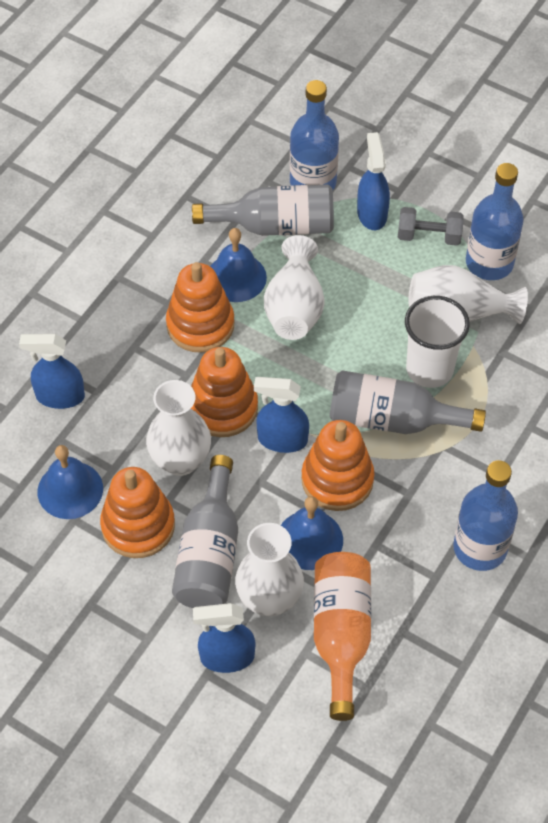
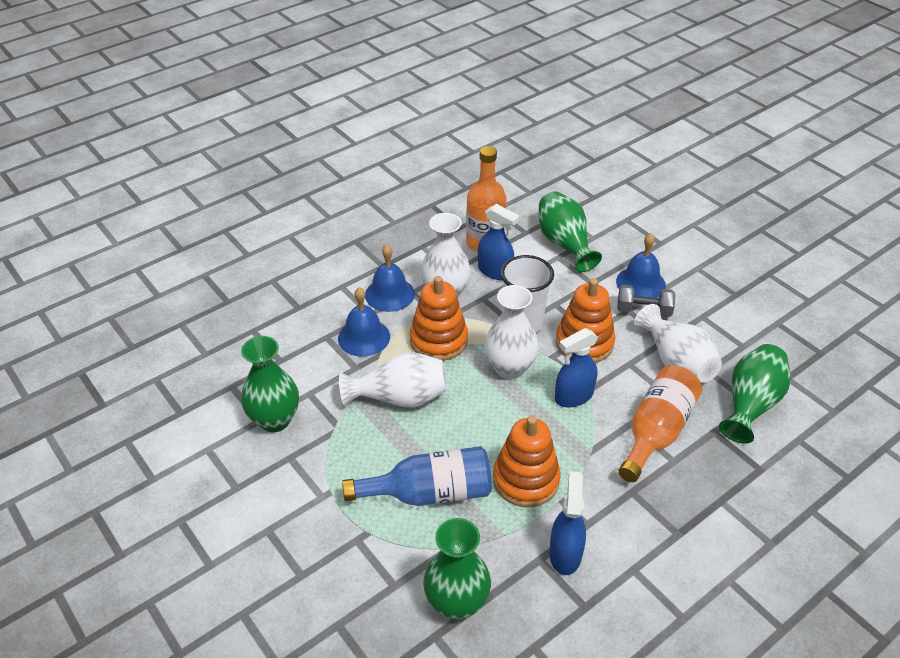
blue bottle: 3 -> 1
blue spray bottle: 4 -> 3
green vase: 0 -> 4
grey bottle: 3 -> 0
orange bottle: 1 -> 2
orange stacking toy: 4 -> 3

